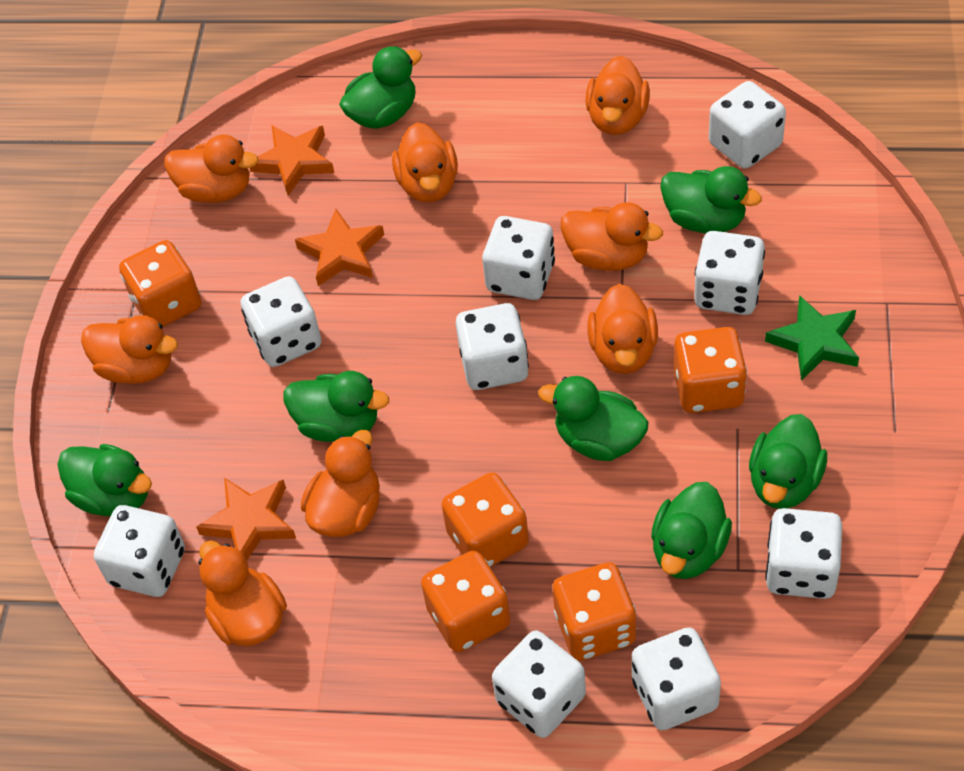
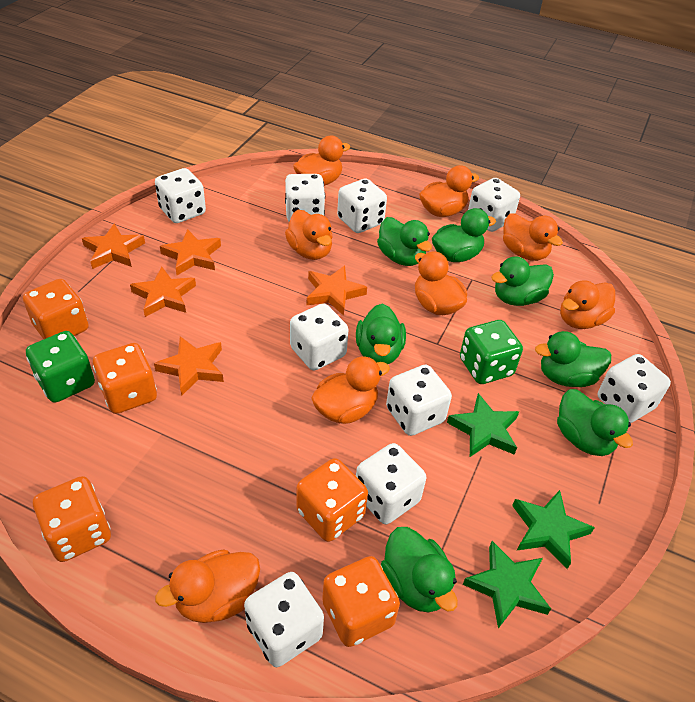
green dice: 0 -> 2
green star: 1 -> 3
orange star: 3 -> 5

